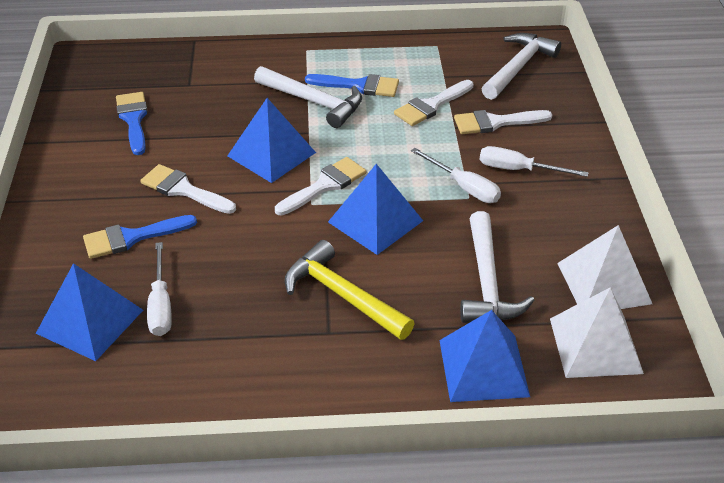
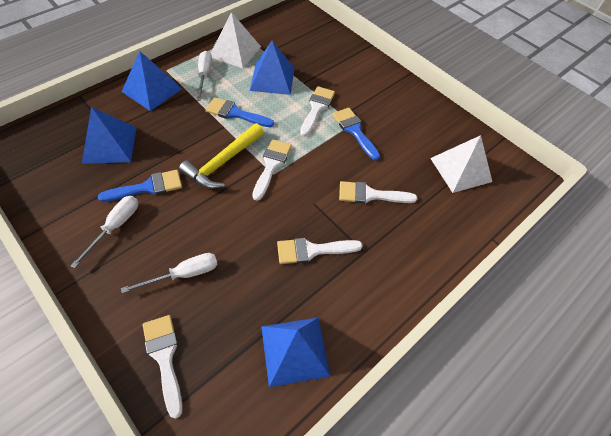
white brush: 4 -> 5
white hammer: 3 -> 0

